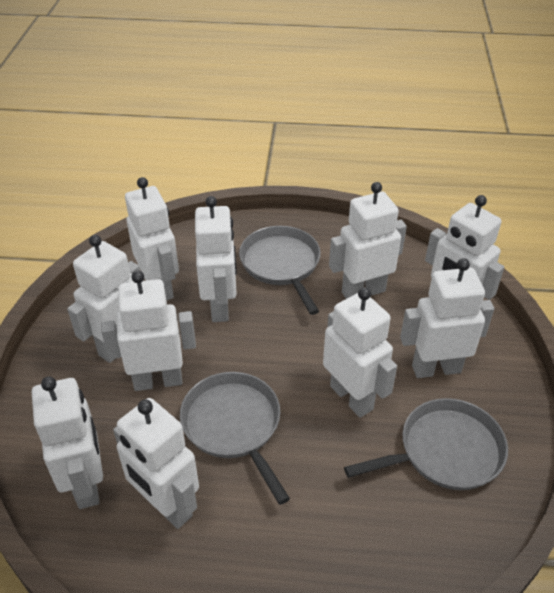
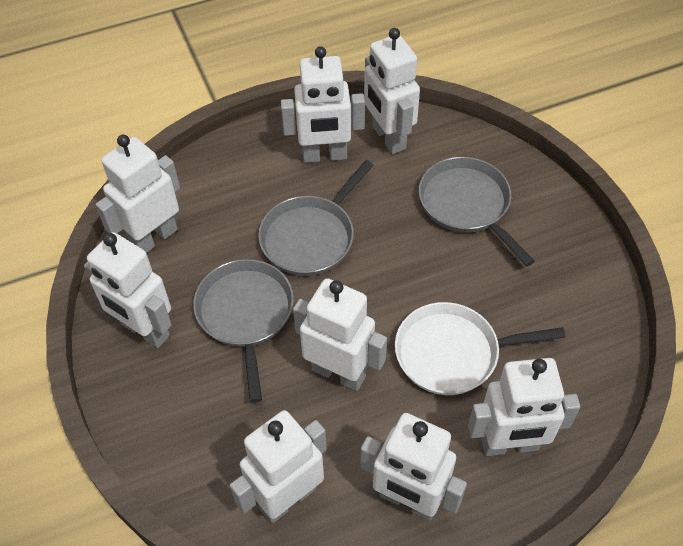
white pan: 0 -> 1
white robot: 10 -> 8

